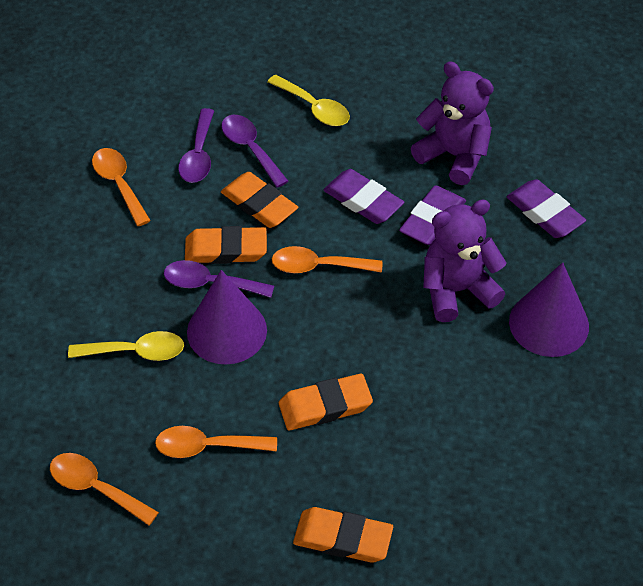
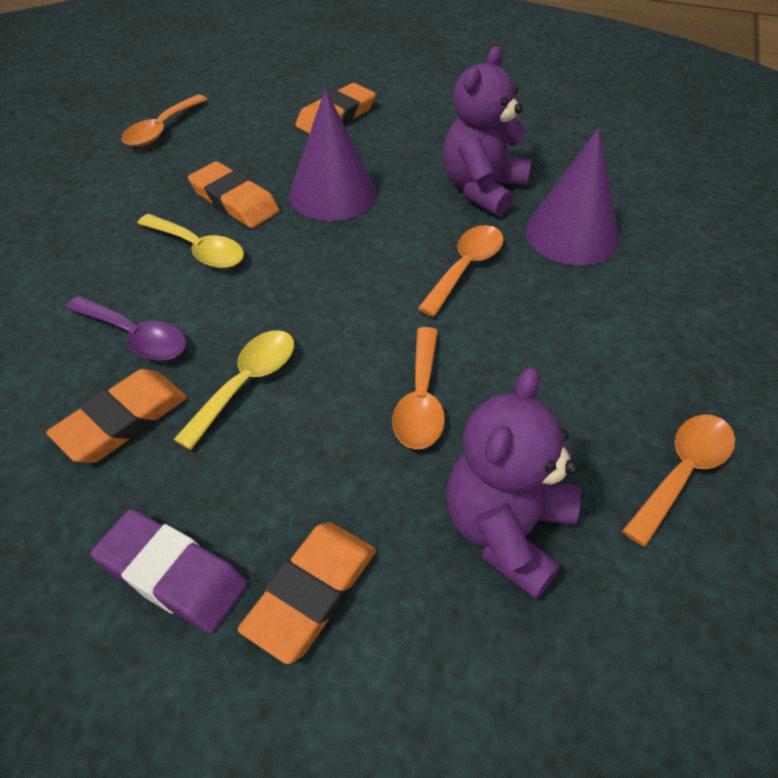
purple eraser: 3 -> 1
purple spoon: 3 -> 1

